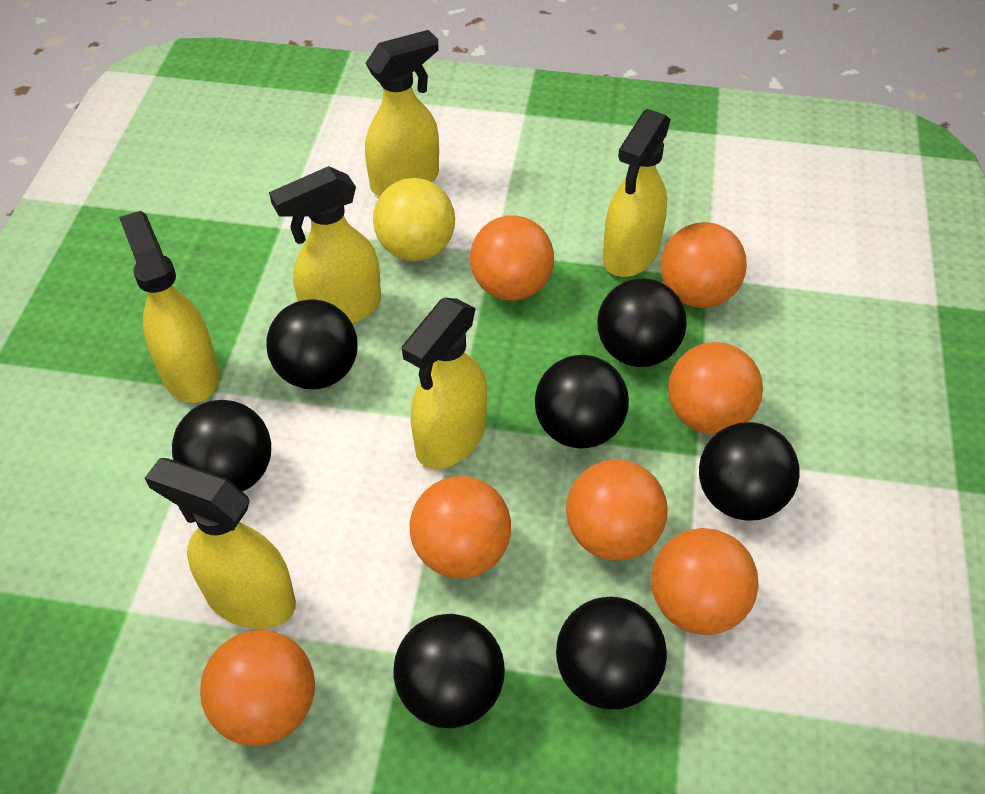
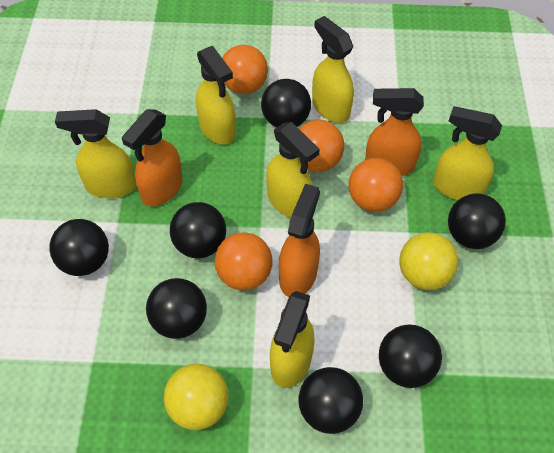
orange ball: 7 -> 4
orange spray bottle: 0 -> 3
yellow ball: 1 -> 2

